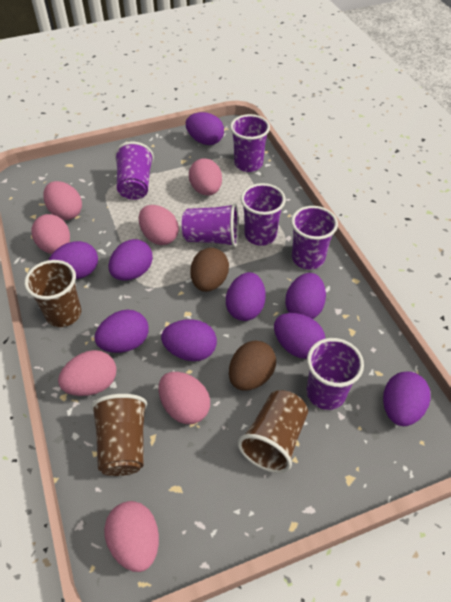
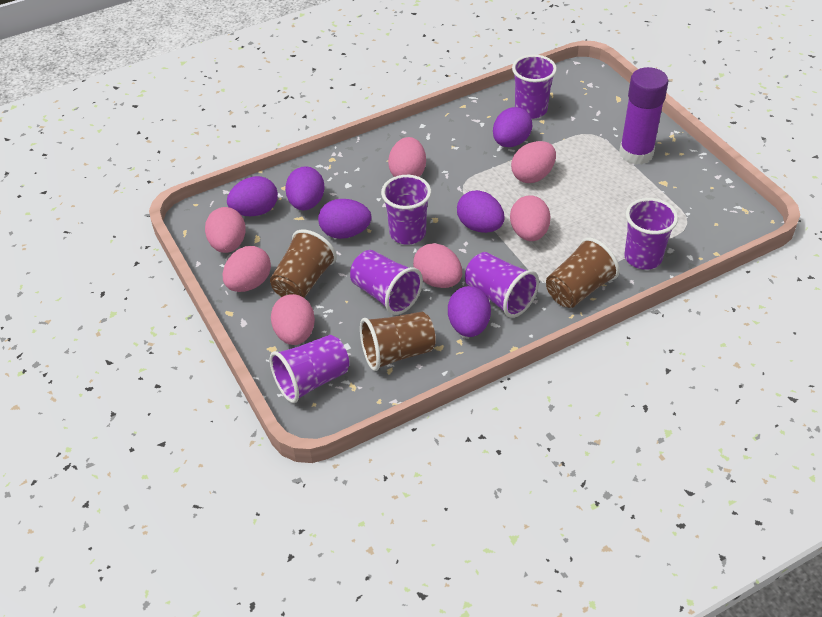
brown egg: 2 -> 0
purple egg: 9 -> 6
purple glue stick: 0 -> 1

